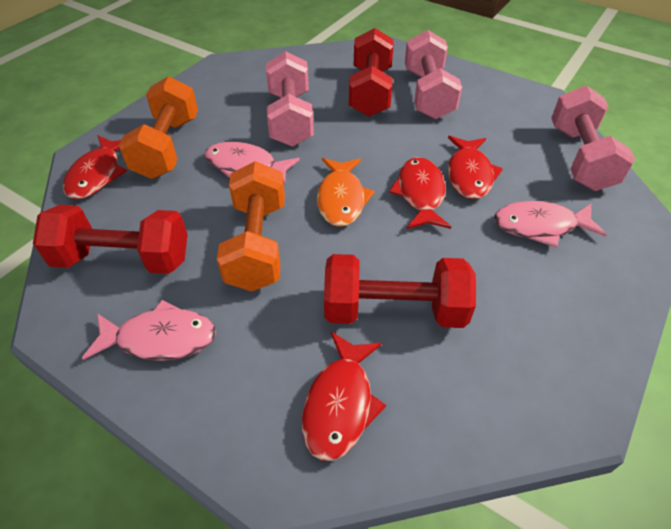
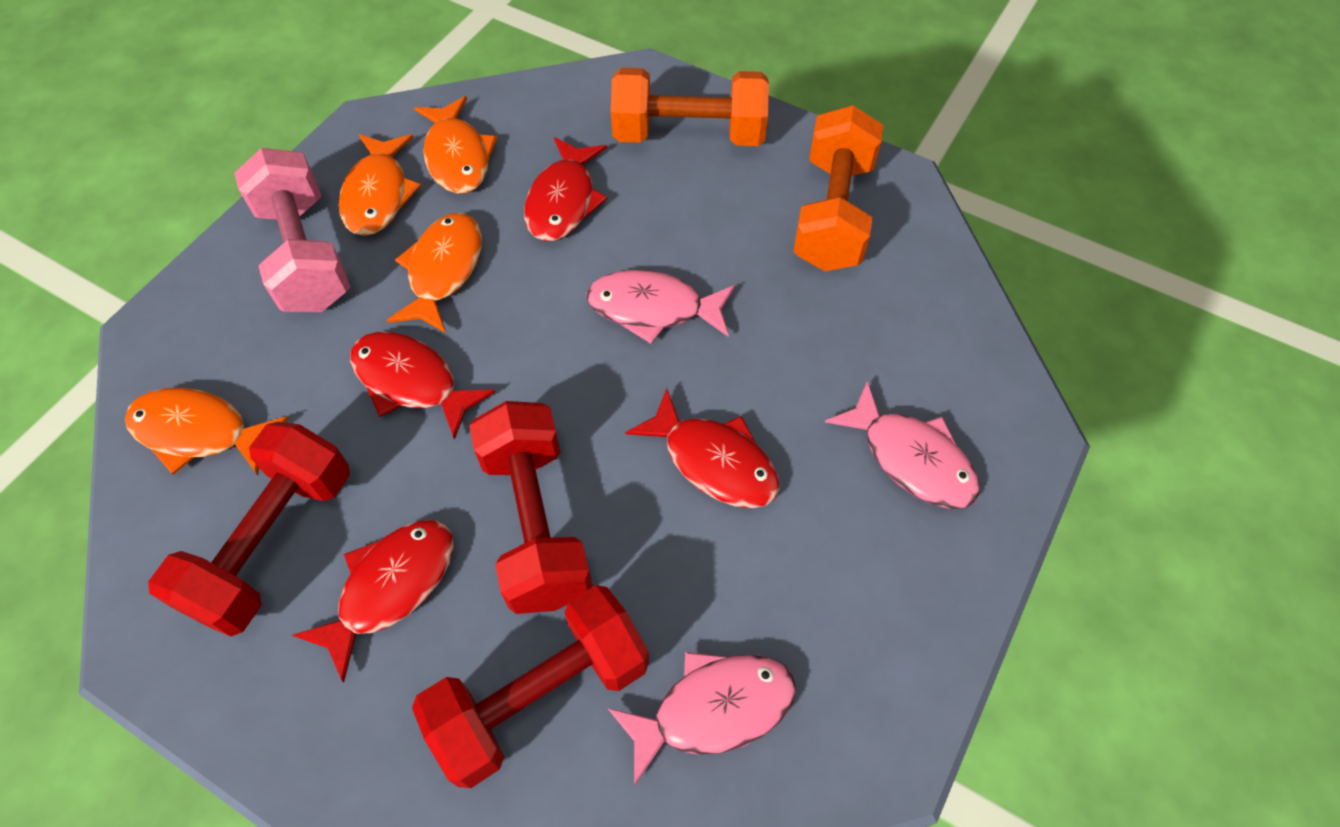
orange fish: 1 -> 4
pink dumbbell: 3 -> 1

